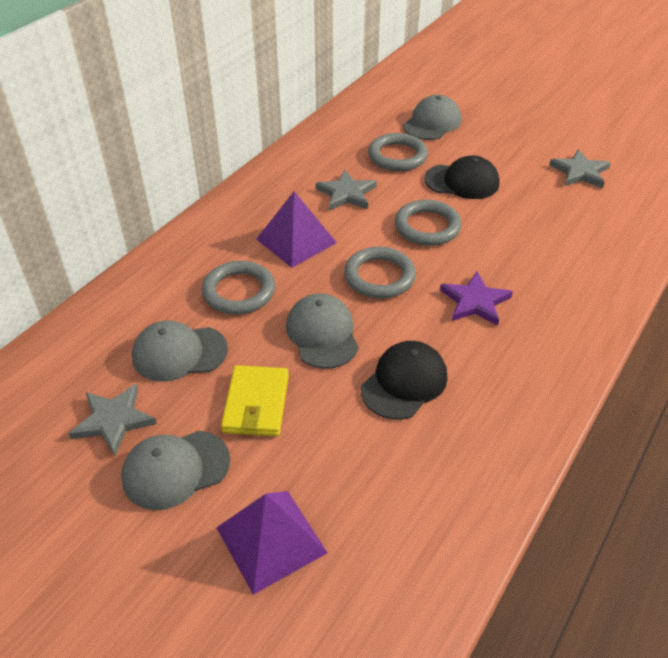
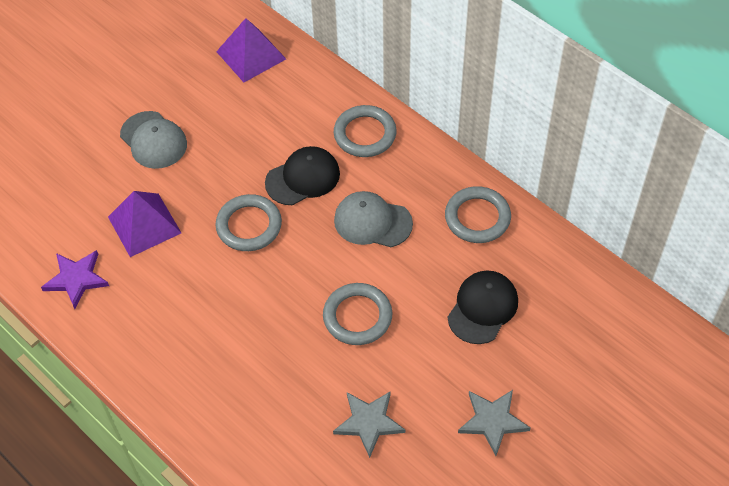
grey cap: 4 -> 2
grey star: 3 -> 2
yellow wallet: 1 -> 0

